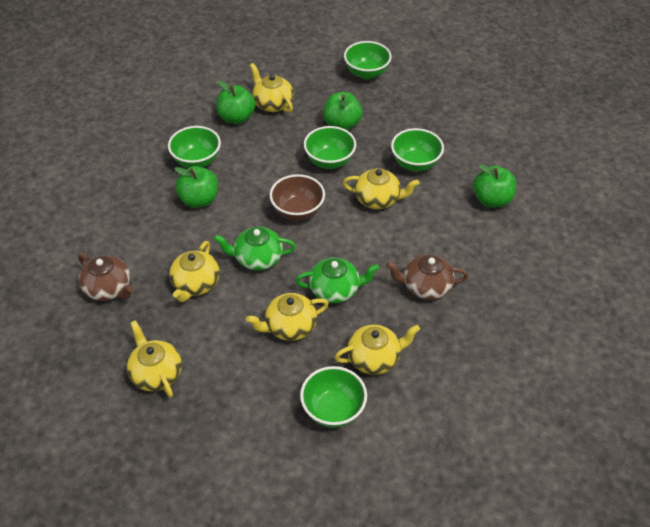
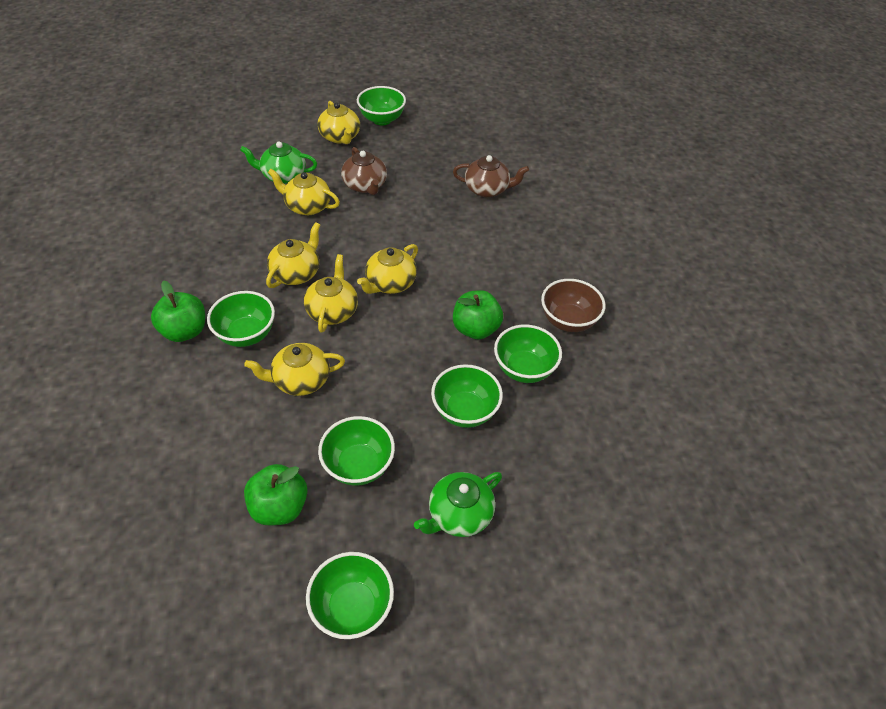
green apple: 4 -> 3
green bowl: 5 -> 6

